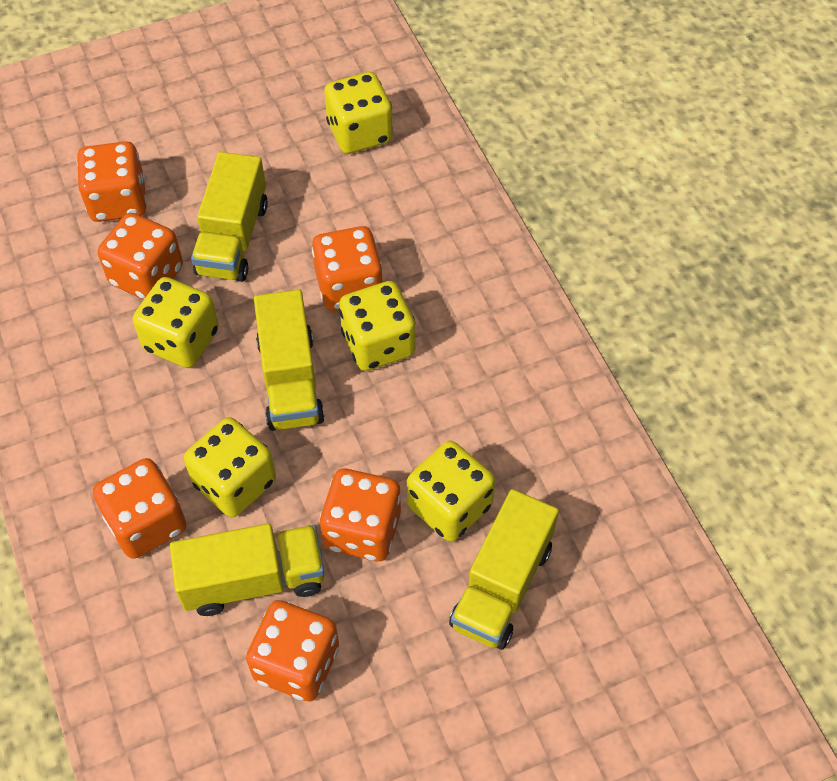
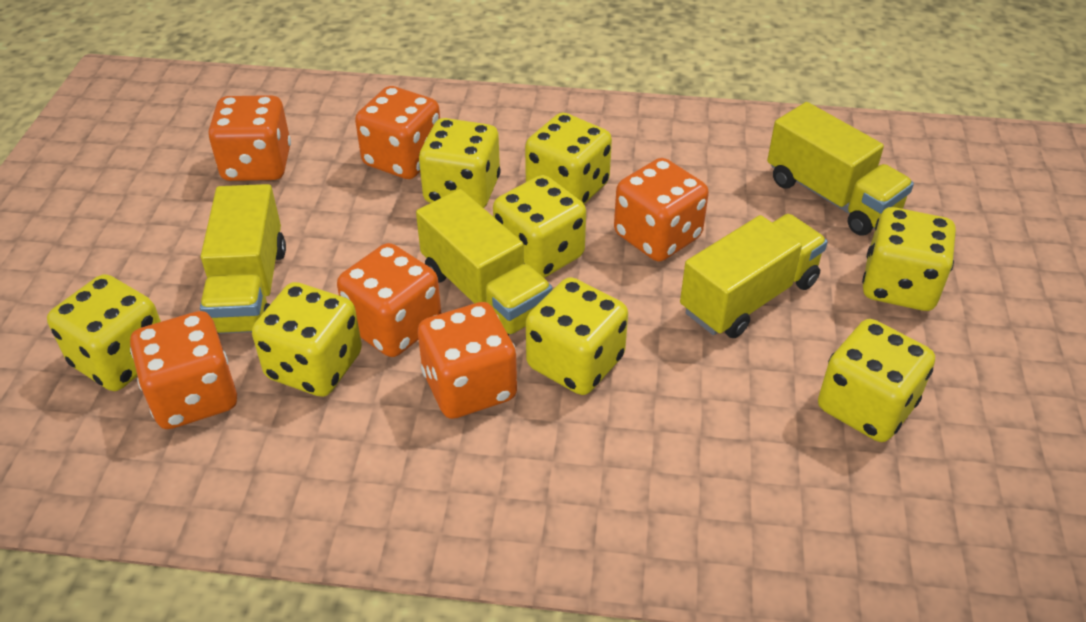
yellow dice: 5 -> 8

